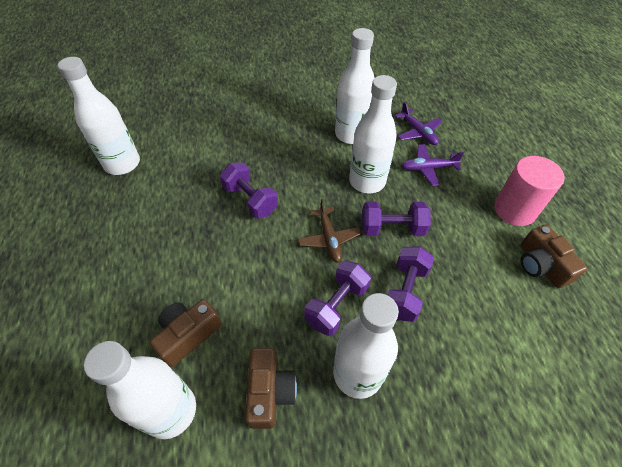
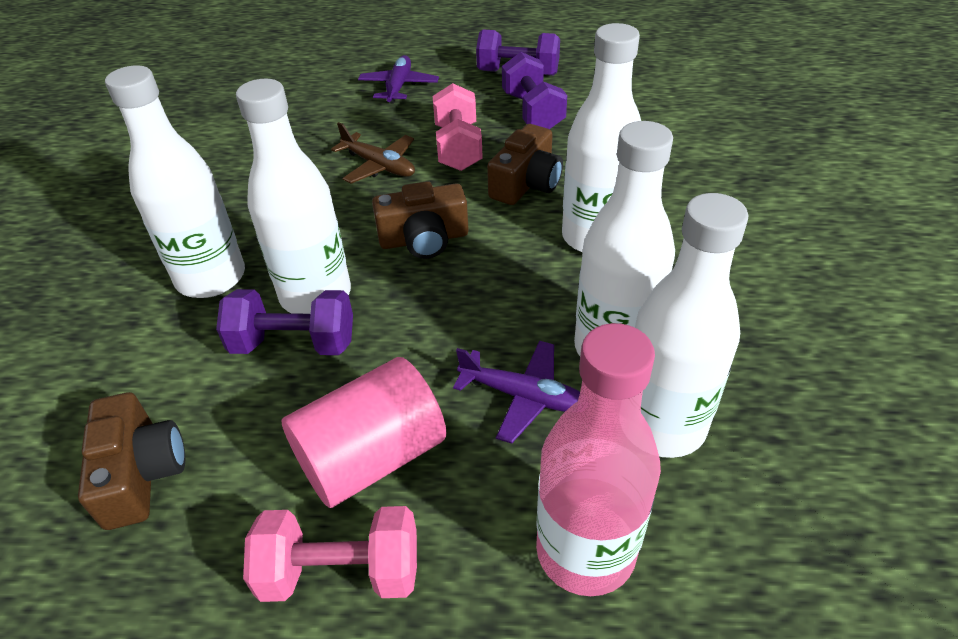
pink bottle: 0 -> 1
pink dumbbell: 0 -> 2
purple dumbbell: 4 -> 3

